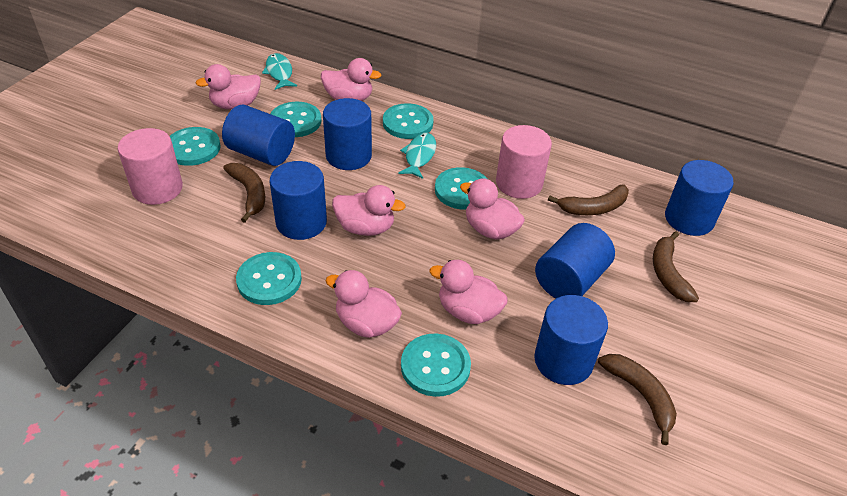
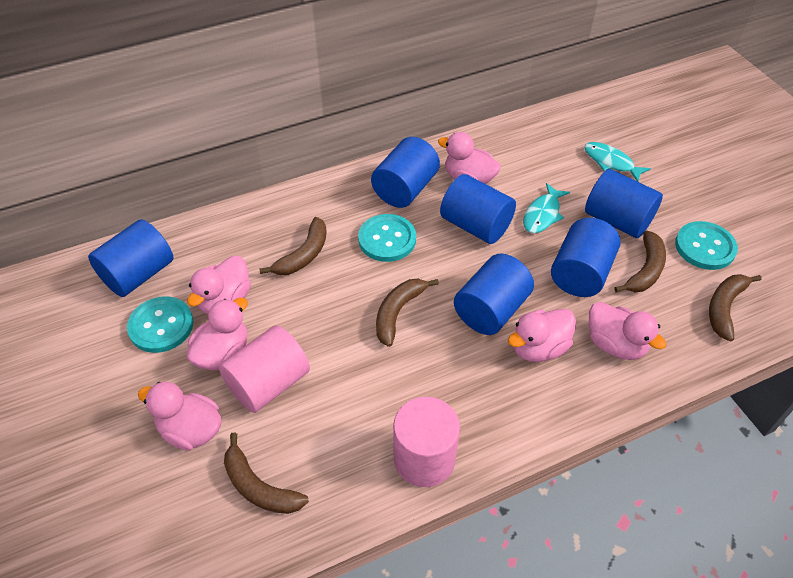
brown banana: 4 -> 5
turquoise button: 6 -> 3

